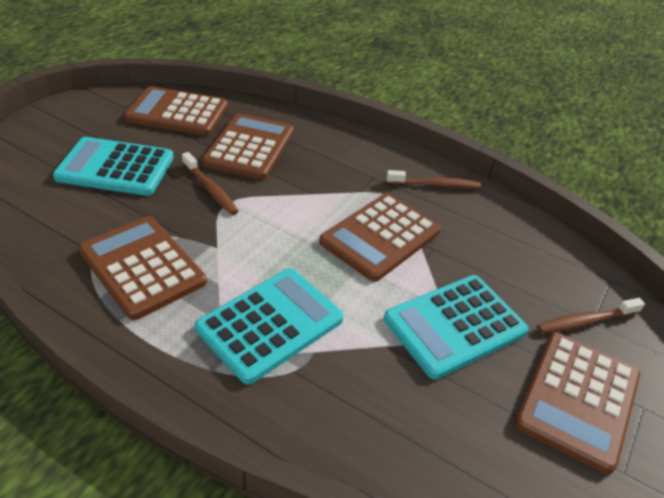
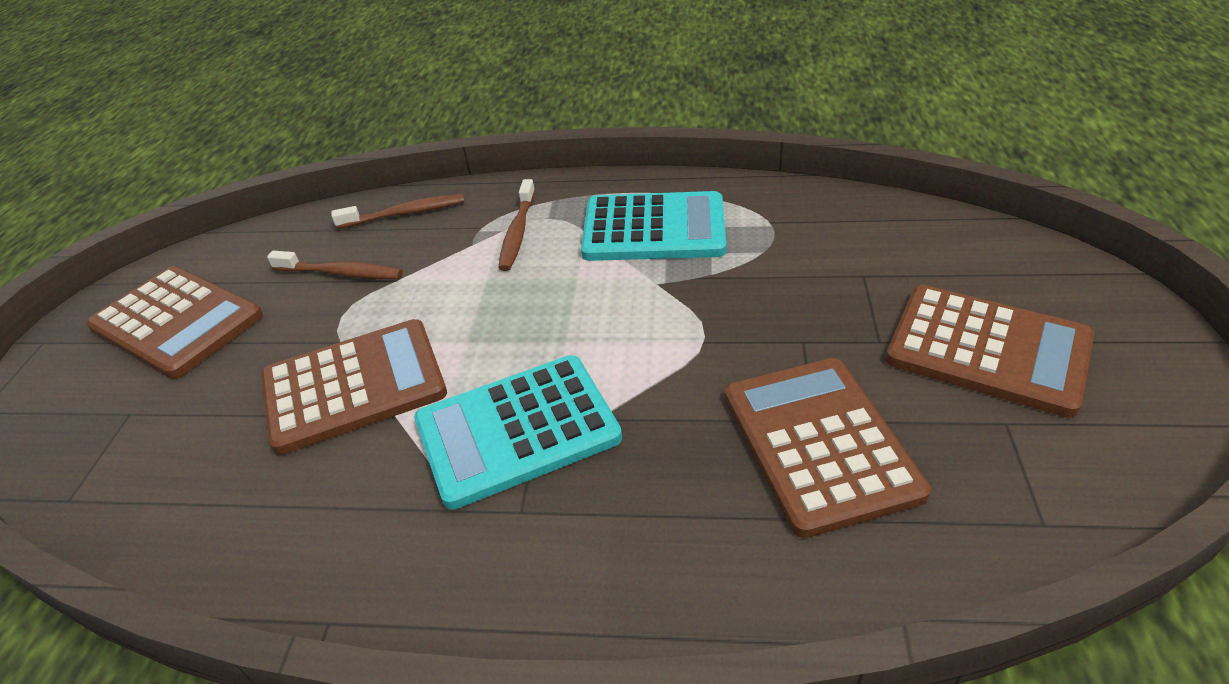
brown calculator: 5 -> 4
turquoise calculator: 3 -> 2

